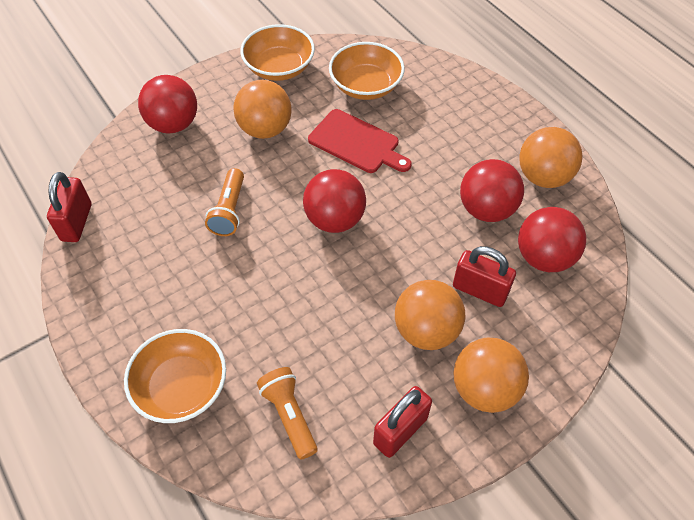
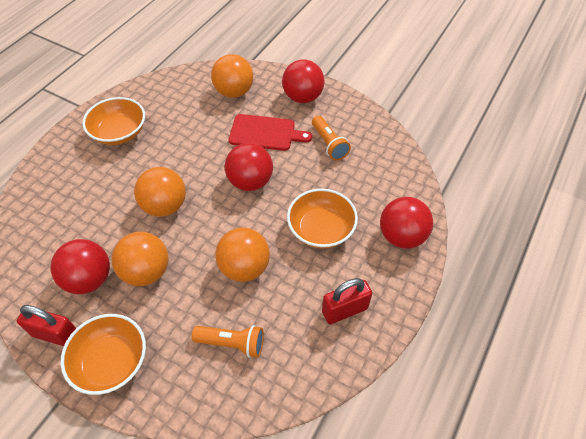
red padlock: 3 -> 2

